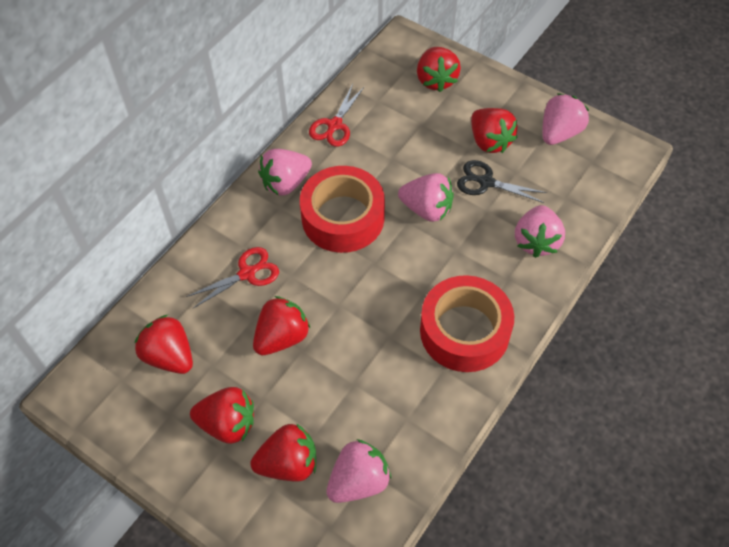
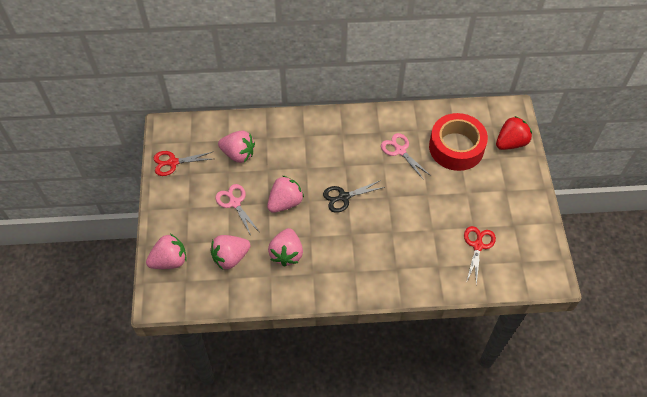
pink scissors: 0 -> 2
red strawberry: 6 -> 1
red tape: 2 -> 1

